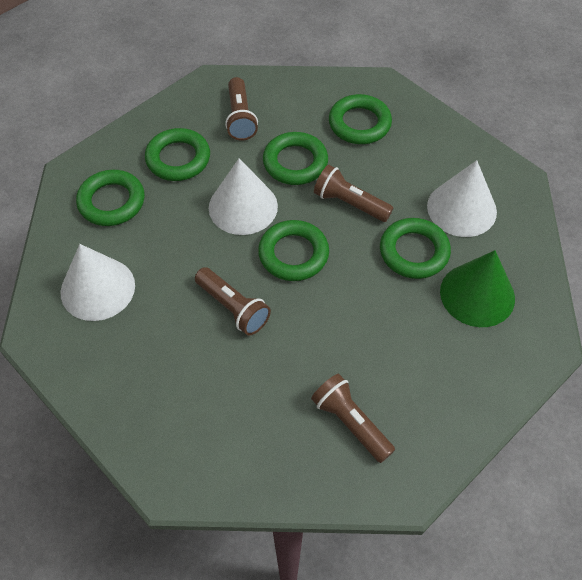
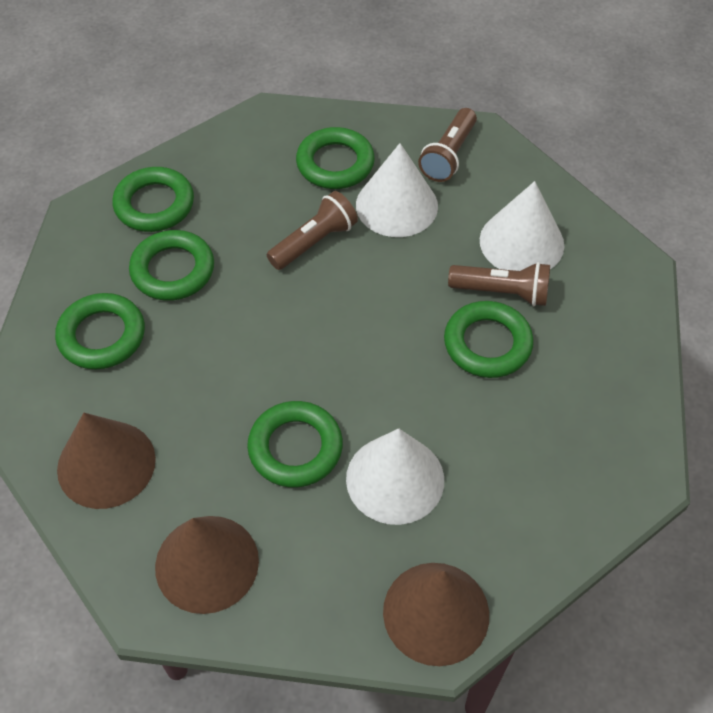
brown cone: 0 -> 3
brown flashlight: 4 -> 3
green cone: 1 -> 0

